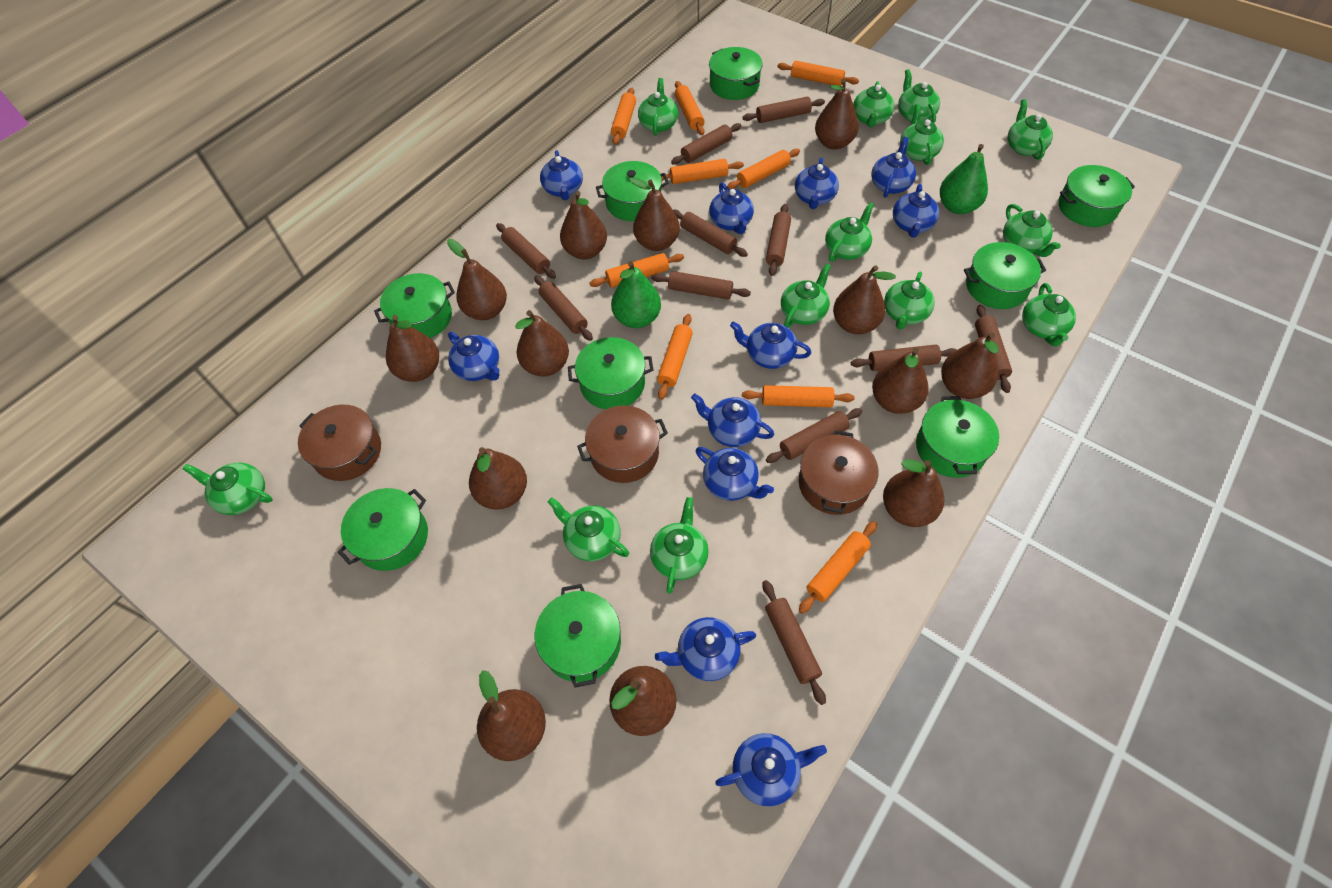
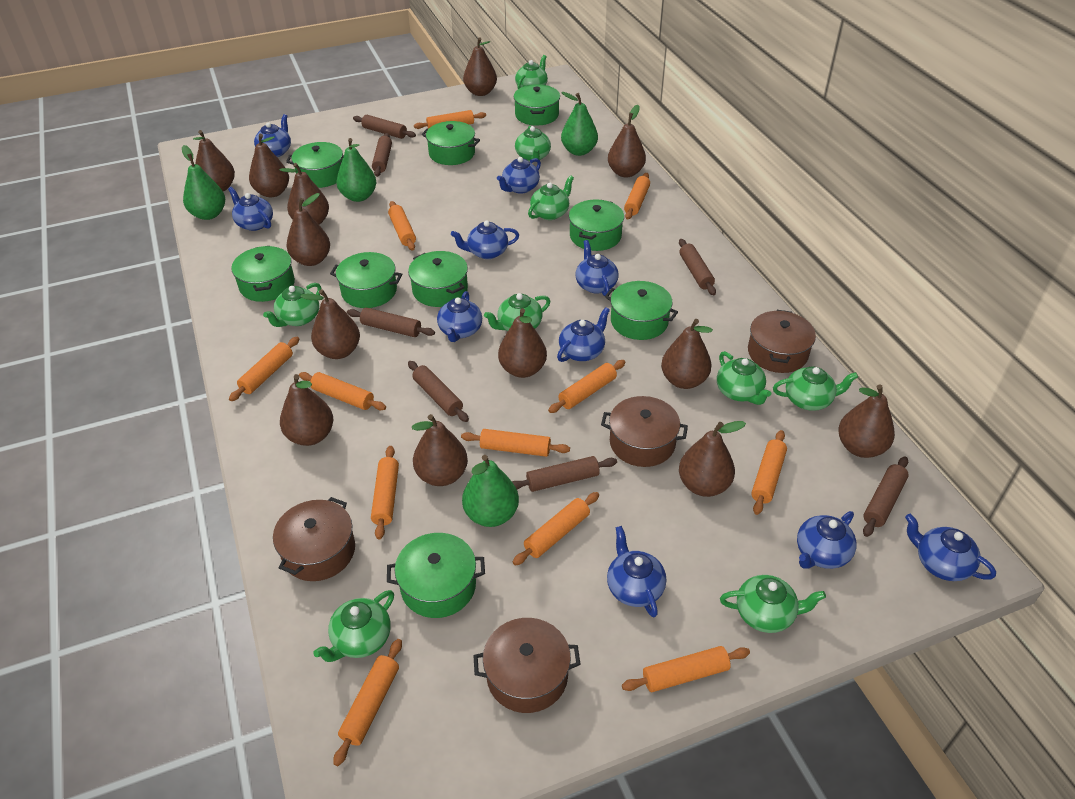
blue teapot: 11 -> 10
brown pot: 3 -> 4
brown rolling pin: 11 -> 7
green pear: 2 -> 4
green teapot: 13 -> 9
orange rolling pin: 9 -> 12

